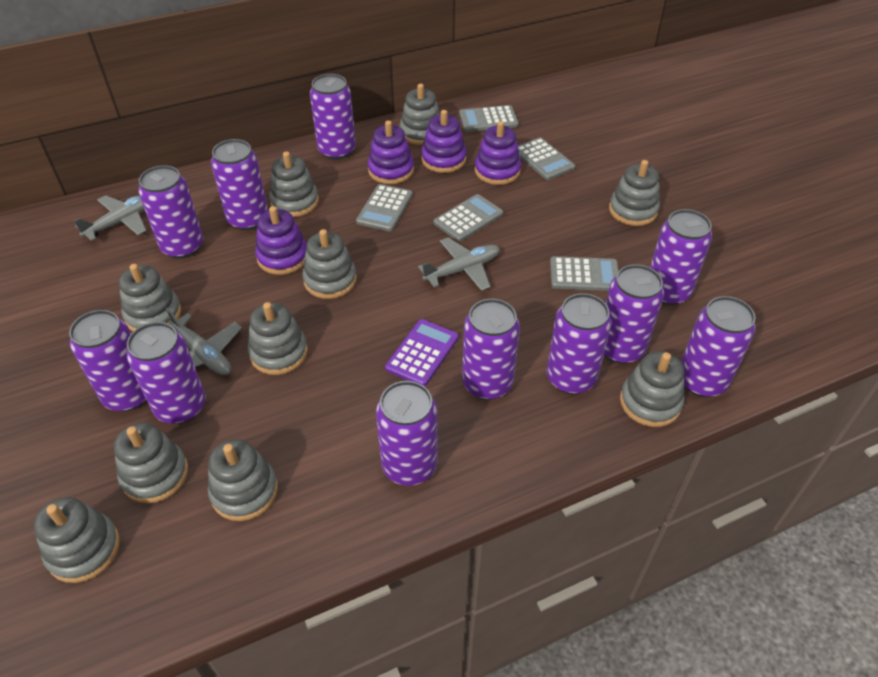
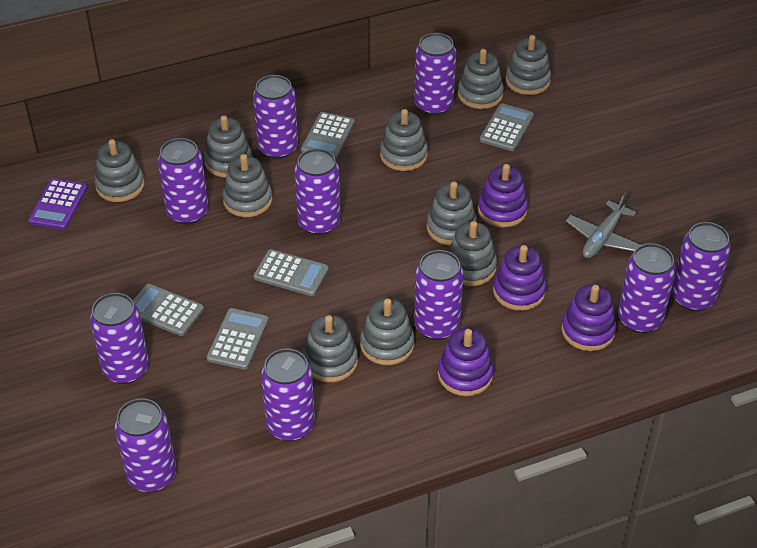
grey plane: 3 -> 1
purple can: 11 -> 10

